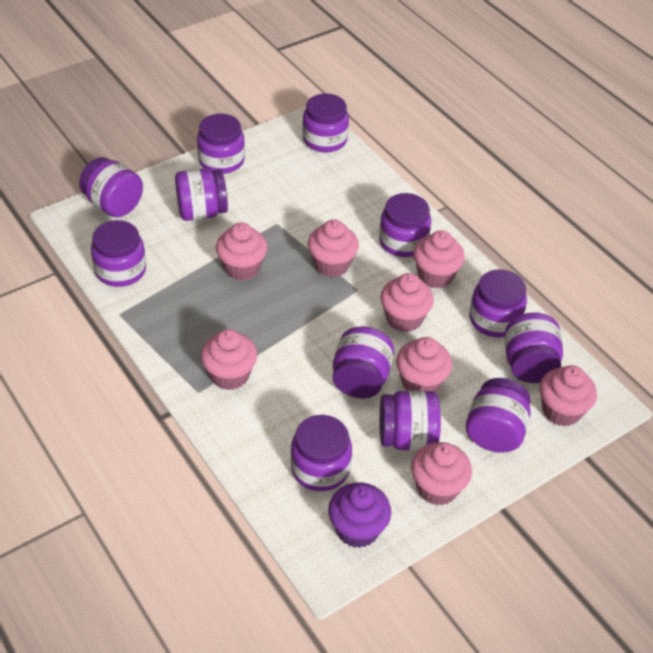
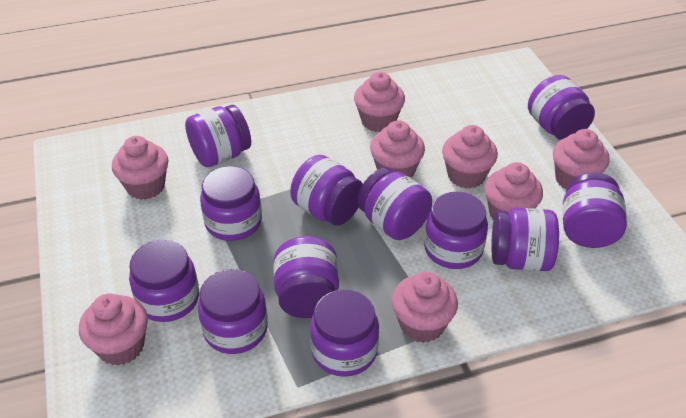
purple cupcake: 1 -> 0

